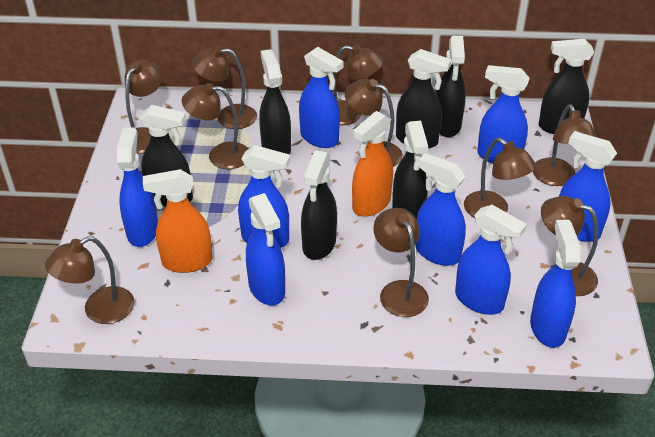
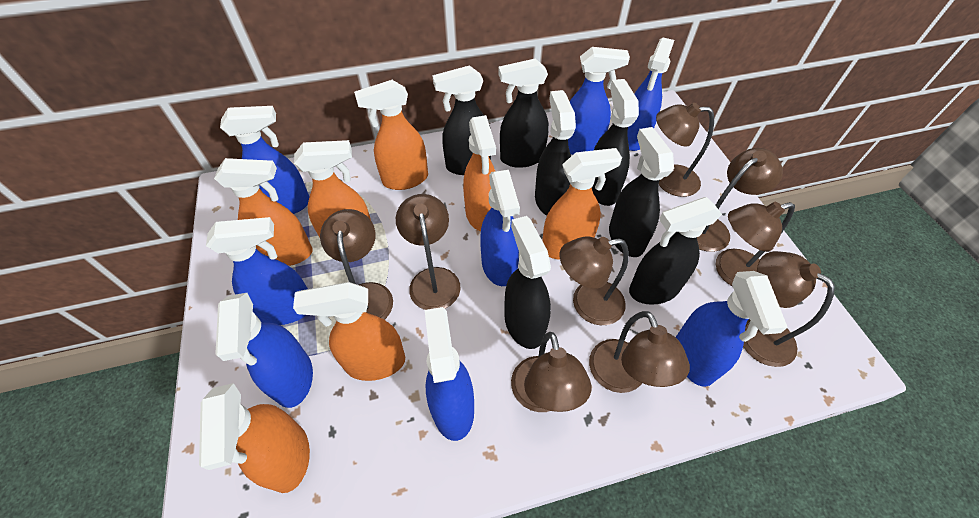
blue spray bottle: 9 -> 8
brown lamp: 10 -> 9
orange spray bottle: 2 -> 7

